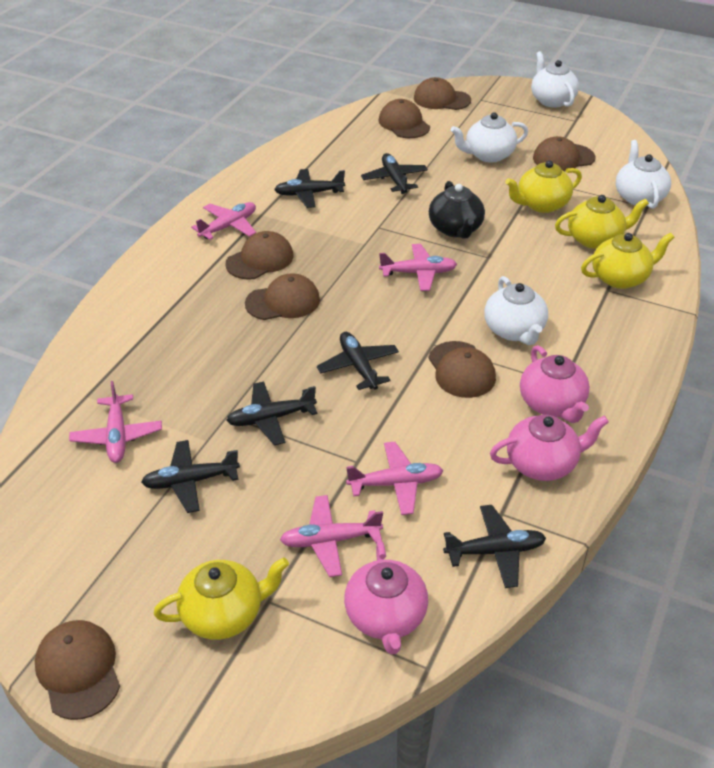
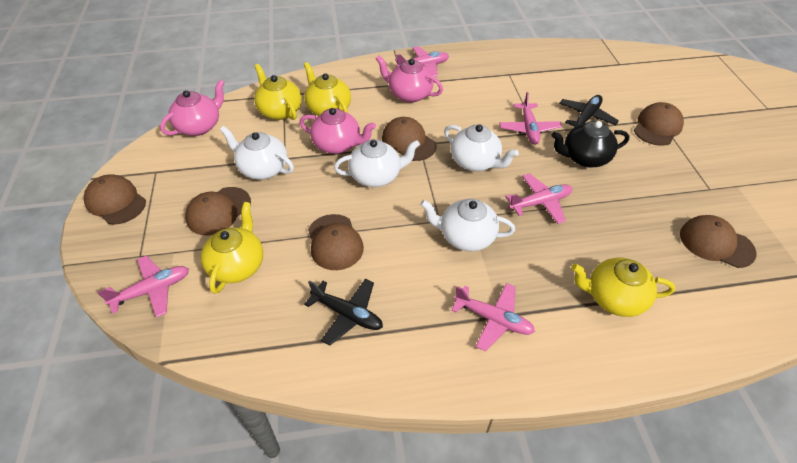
black plane: 6 -> 2
brown cap: 7 -> 6

